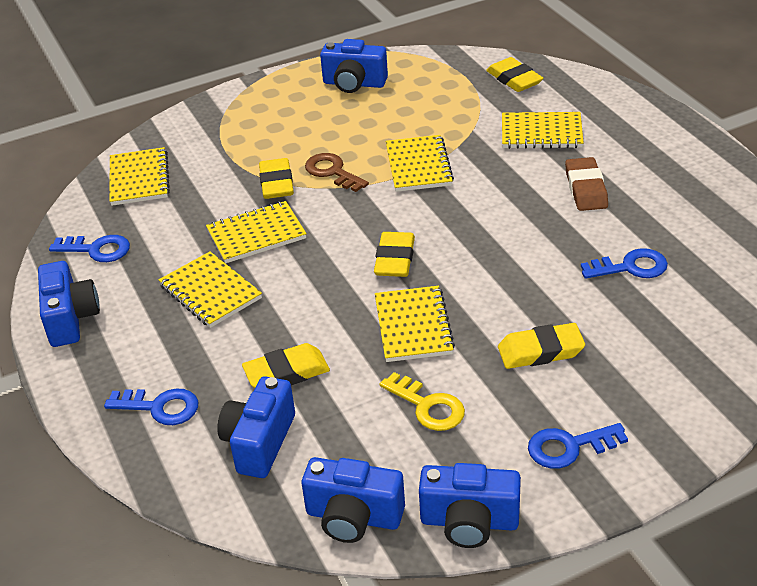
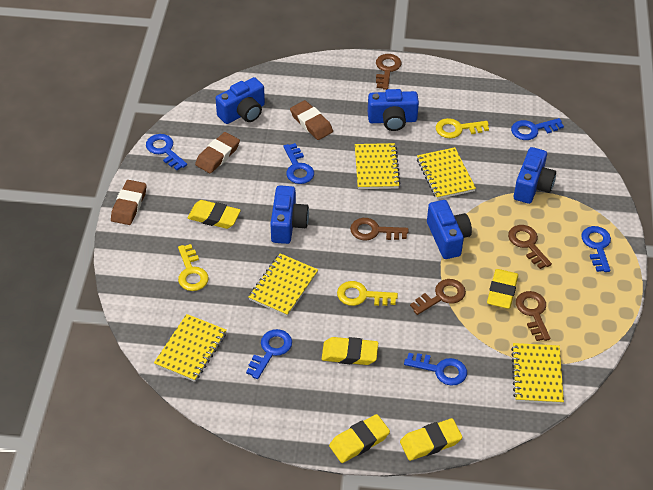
blue key: 4 -> 6
brown eraser: 1 -> 3
brown key: 1 -> 5
yellow key: 1 -> 3
yellow notebook: 6 -> 5

